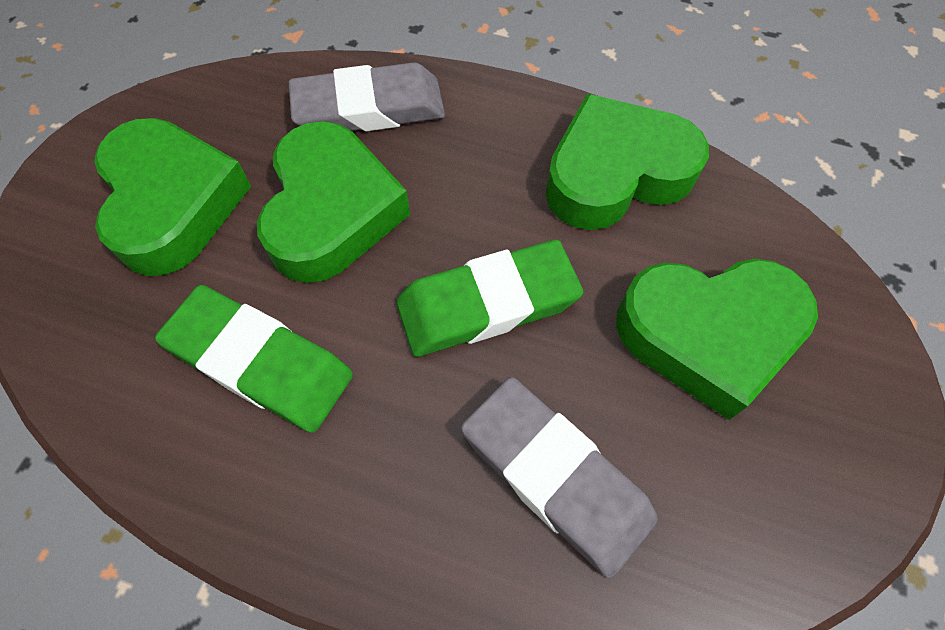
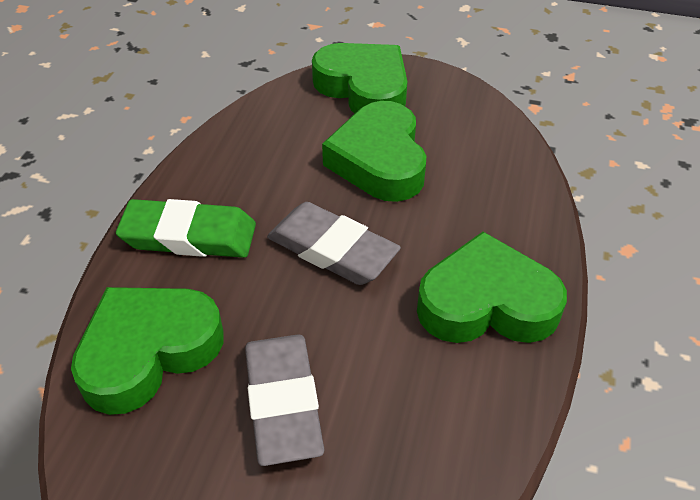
green eraser: 2 -> 1

